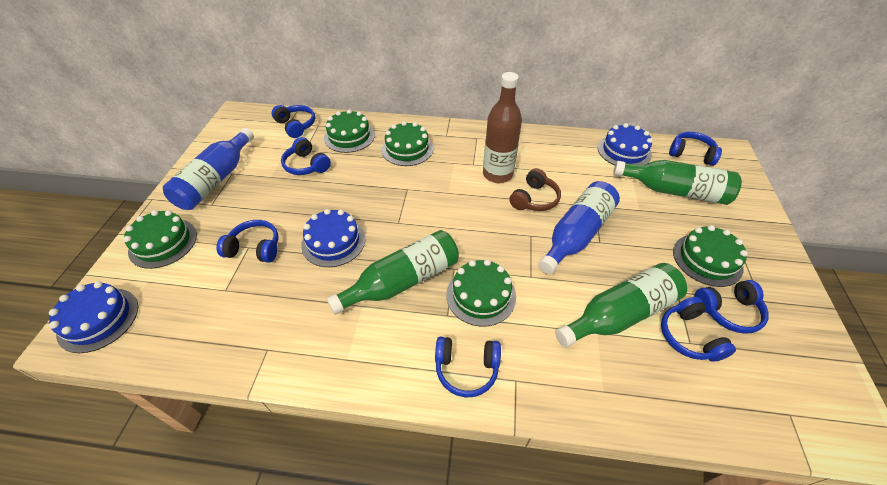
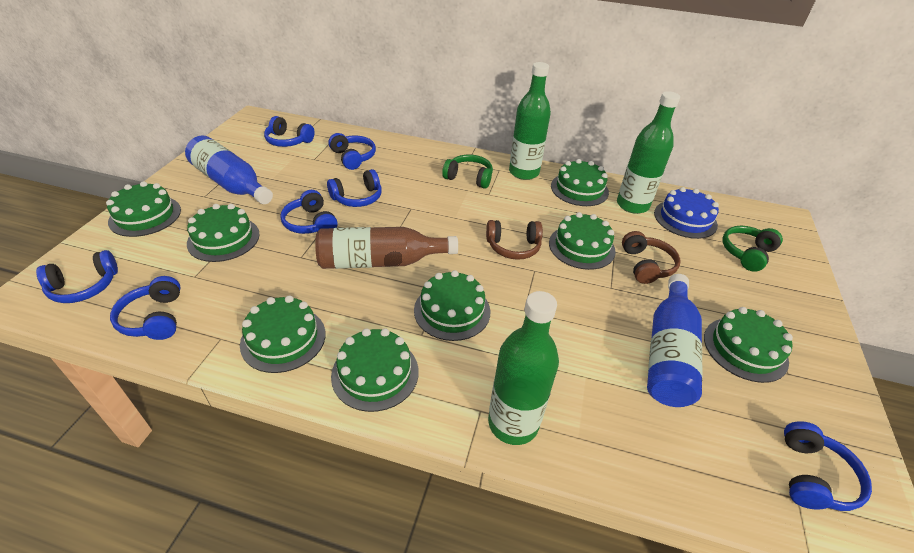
blue cake: 3 -> 1
brown headphones: 1 -> 2
green cake: 5 -> 8
green headphones: 0 -> 2

